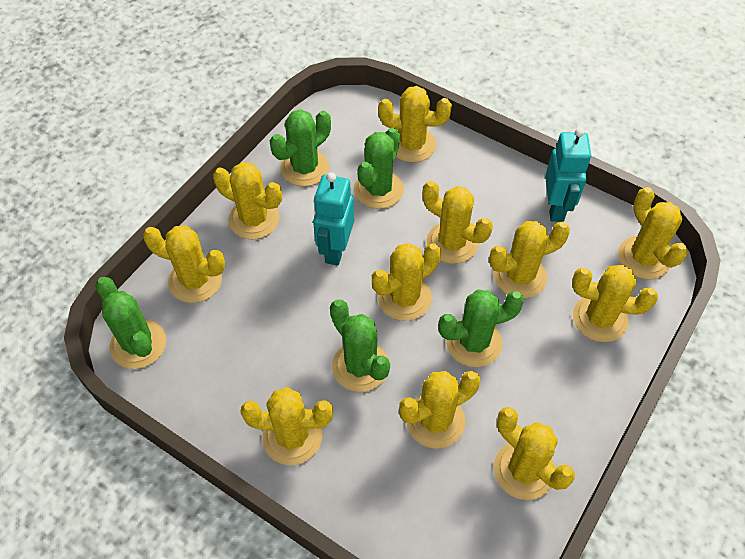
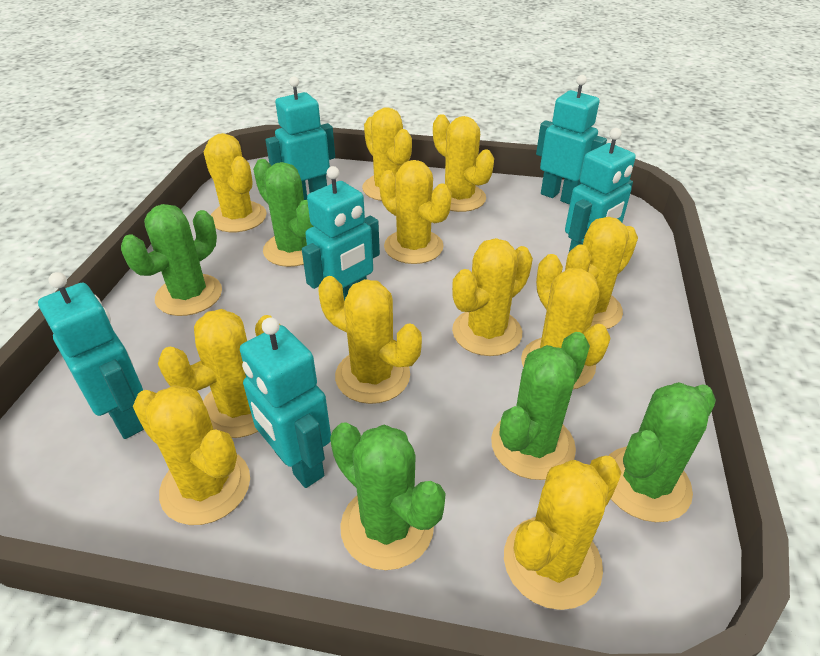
turquoise robot: 2 -> 6

